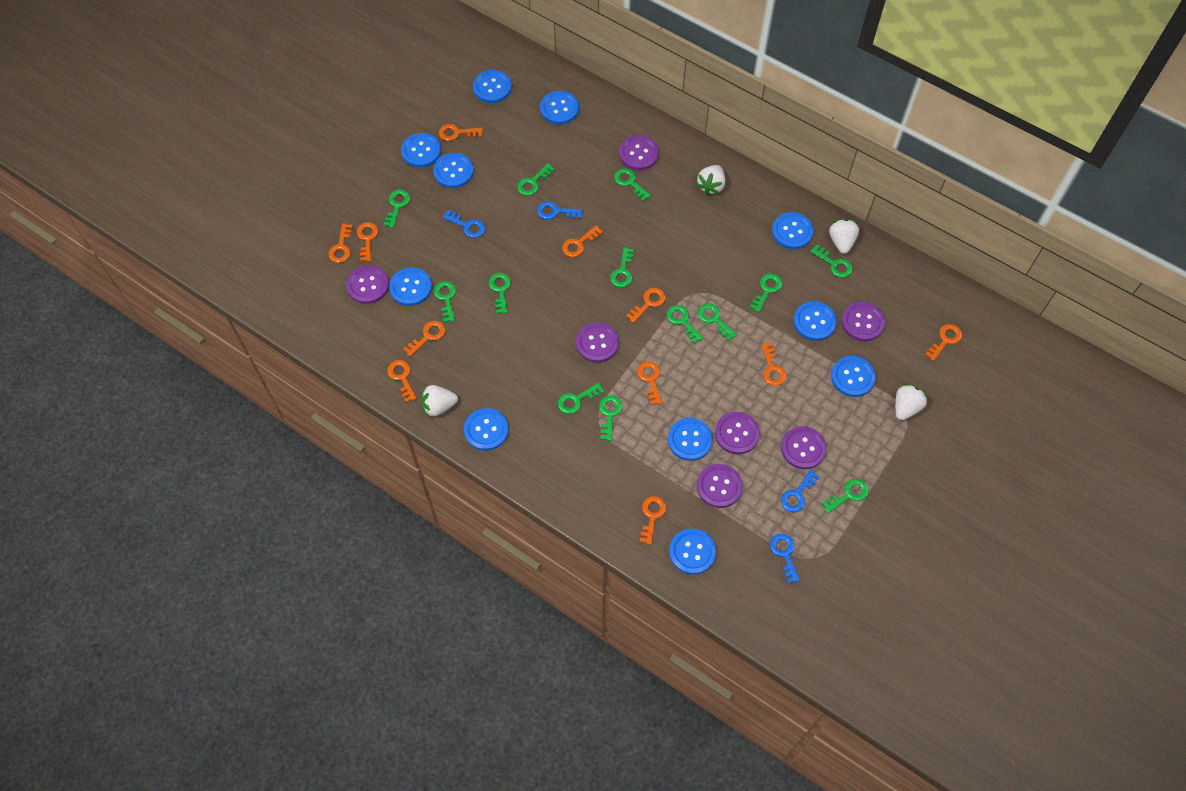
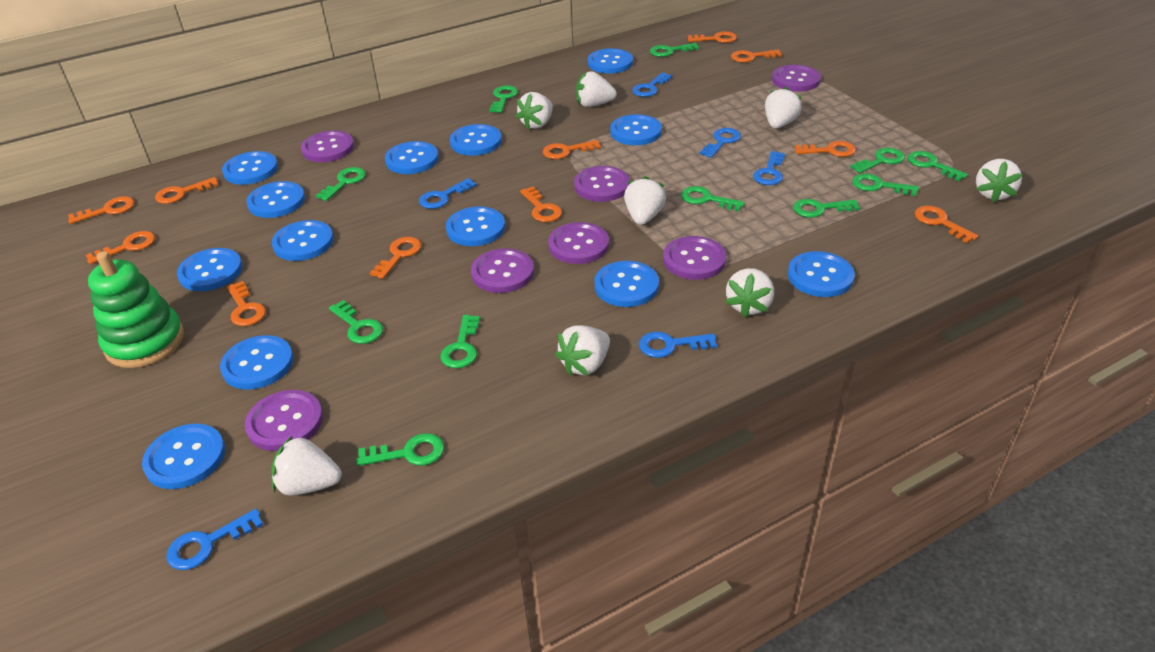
blue button: 11 -> 13
blue key: 4 -> 6
green key: 13 -> 11
green stacking toy: 0 -> 1
white strawberry: 4 -> 8

